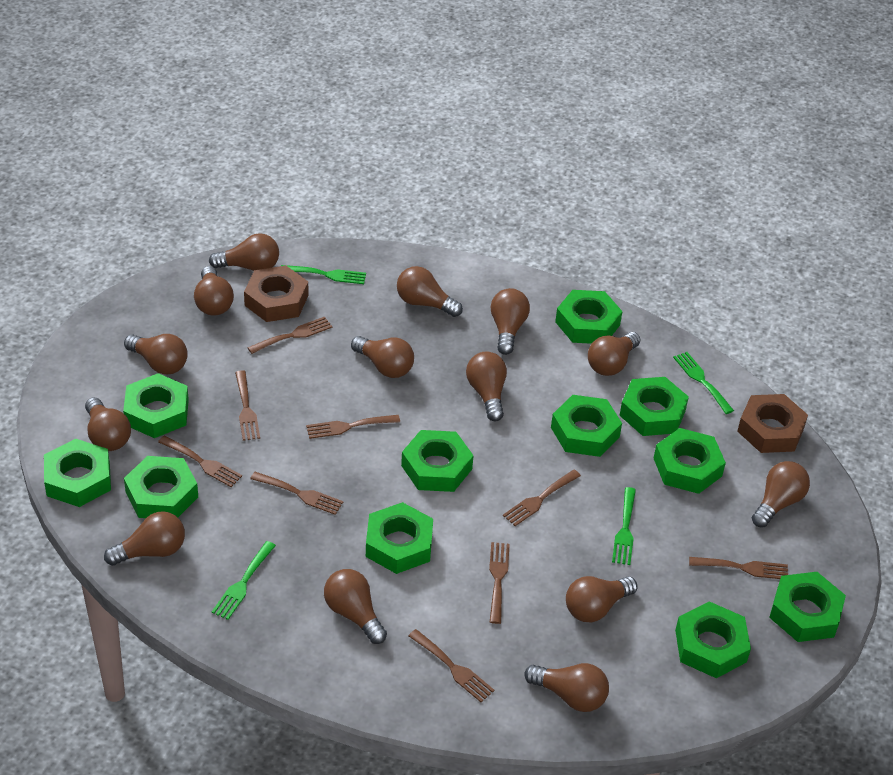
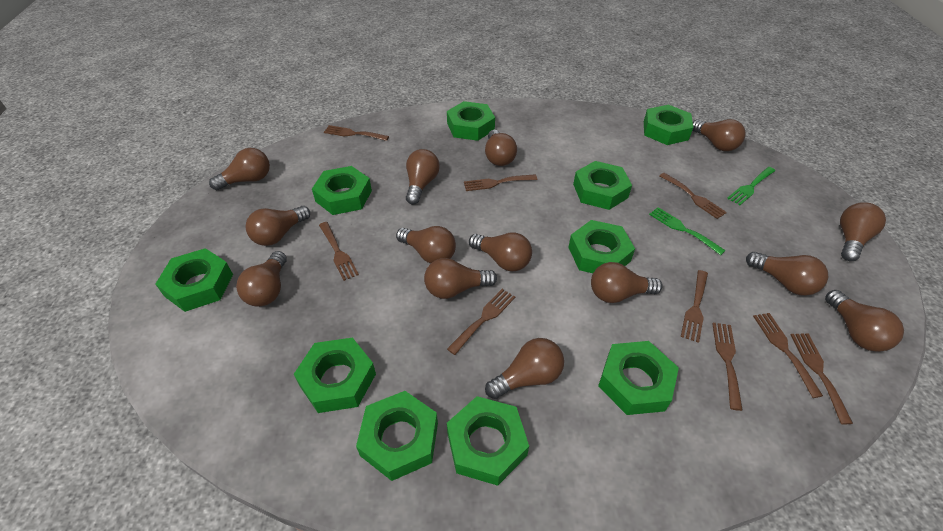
brown nut: 2 -> 0
green fork: 4 -> 2
green nut: 11 -> 10

